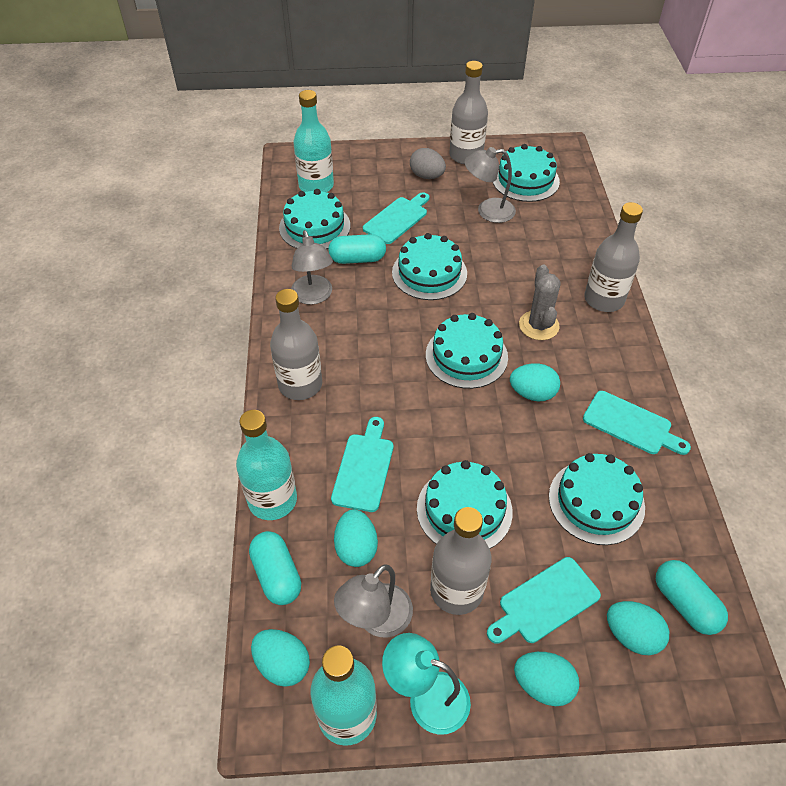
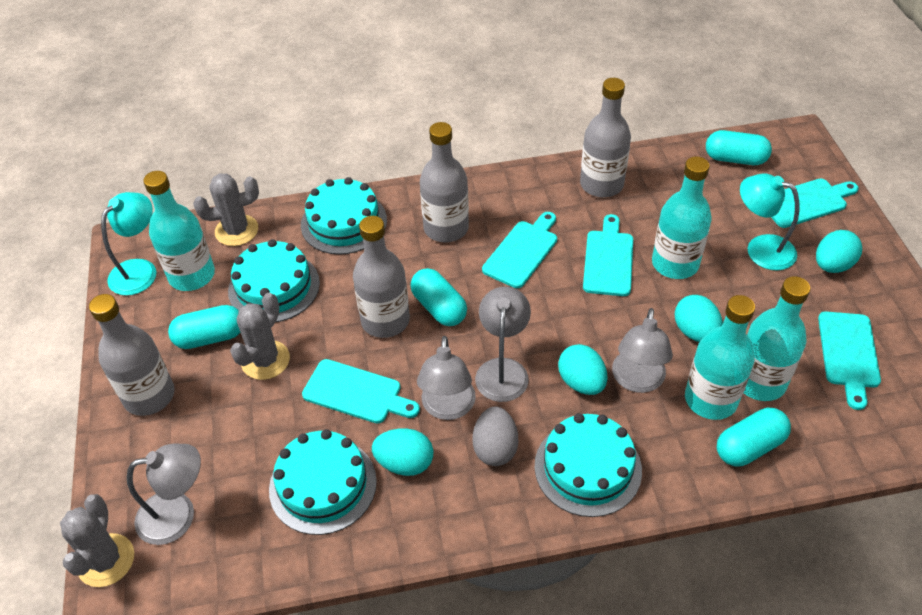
grey cactus: 1 -> 3
grey lamp: 3 -> 4
turquoise bottle: 3 -> 4
turquoise cake: 6 -> 4
turquoise capsule: 3 -> 4
turquoise cutting board: 4 -> 5
turquoise egg: 5 -> 4
turquoise lamp: 1 -> 2

